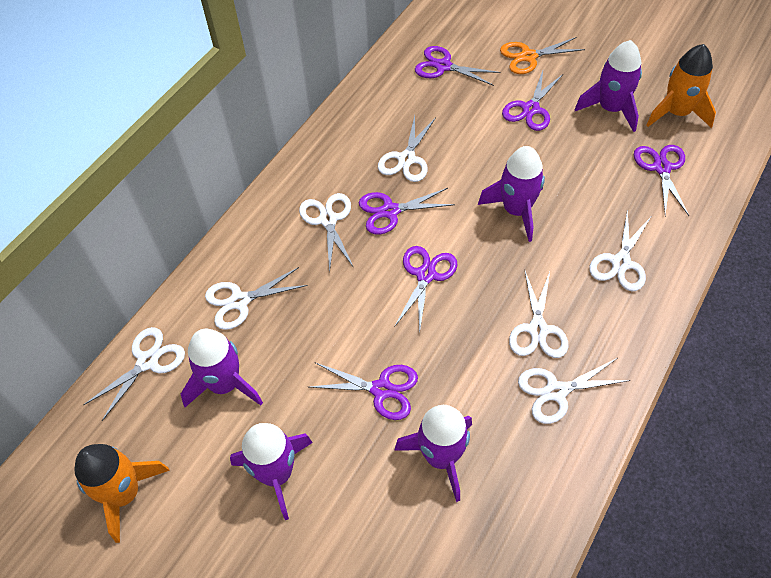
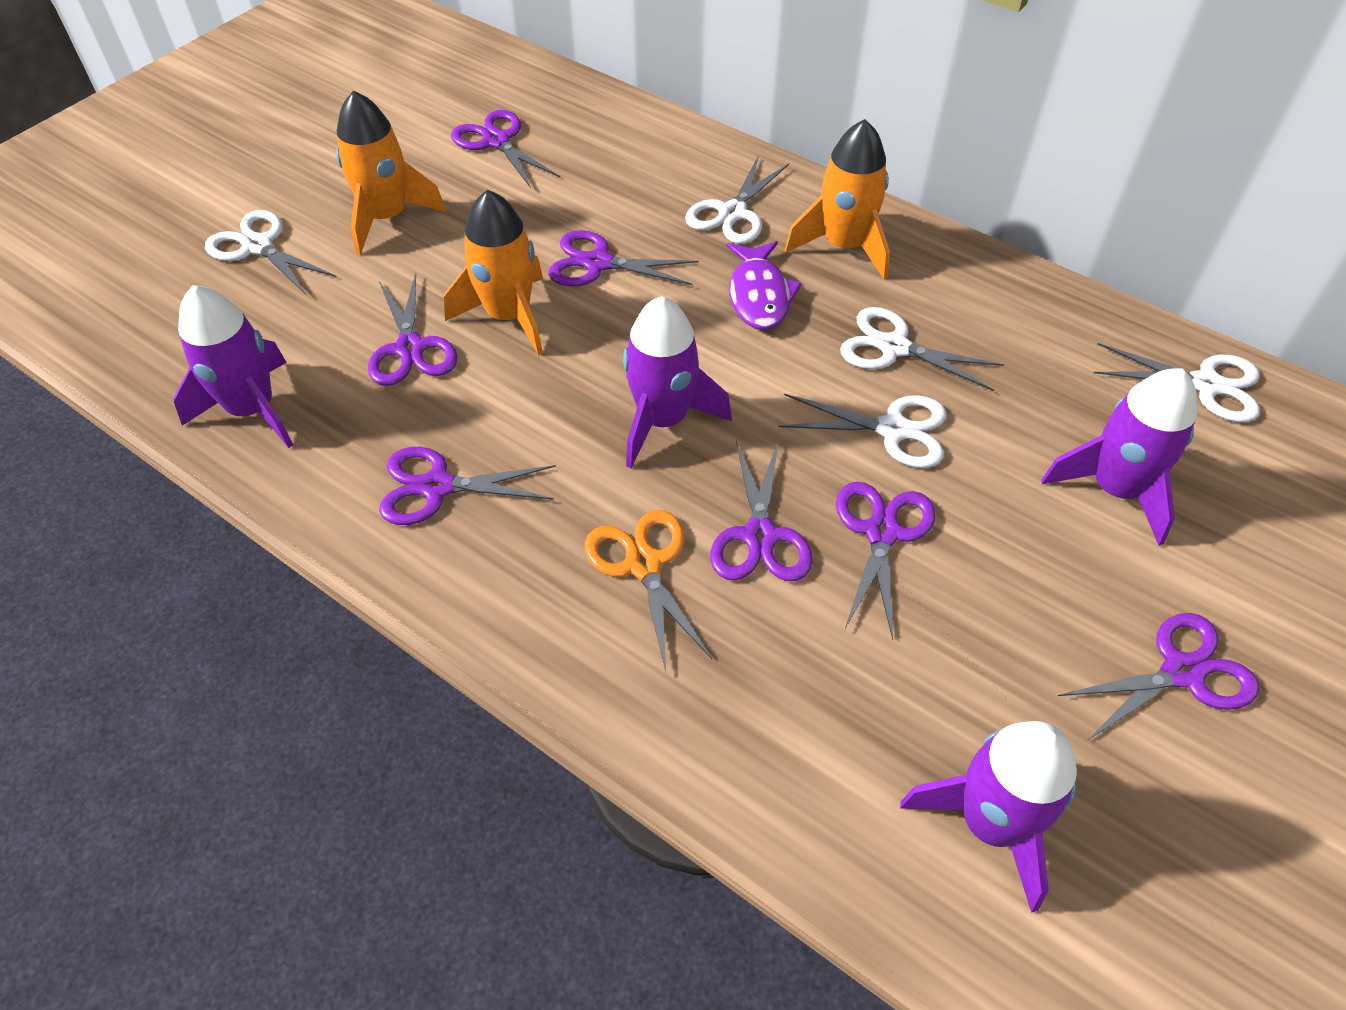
orange rocket: 2 -> 3
purple fish: 0 -> 1
purple rocket: 5 -> 4
purple scissors: 6 -> 7
white scissors: 7 -> 5

